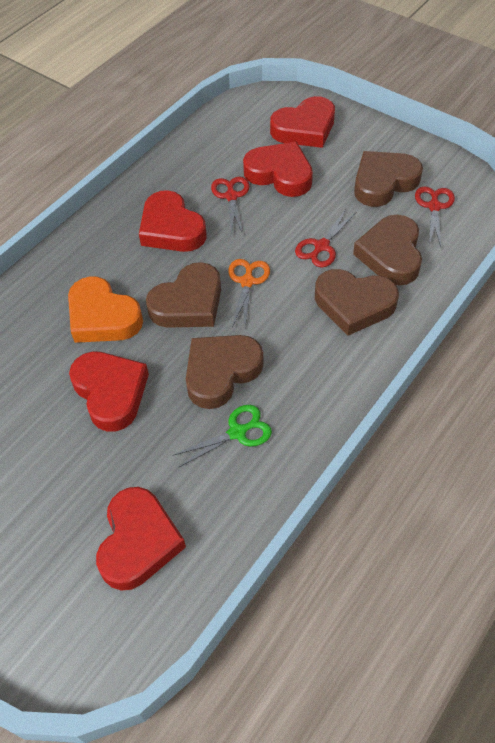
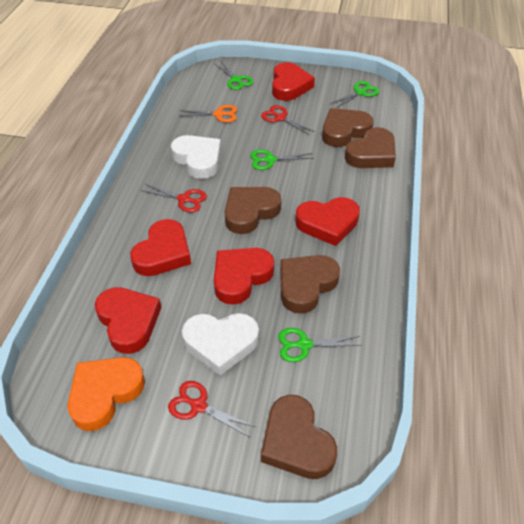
green scissors: 1 -> 4
white heart: 0 -> 2

